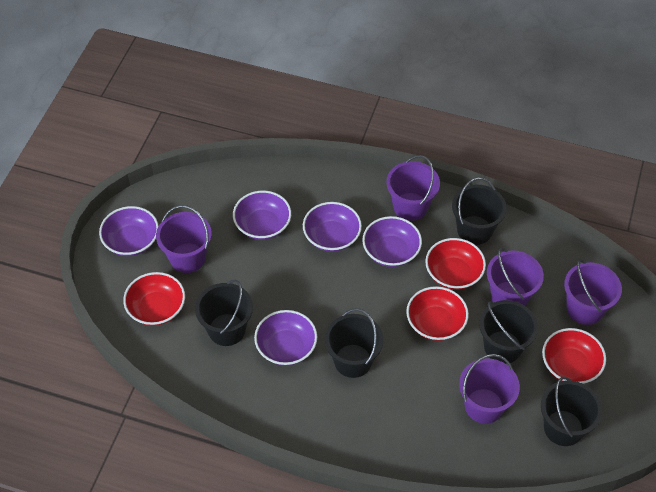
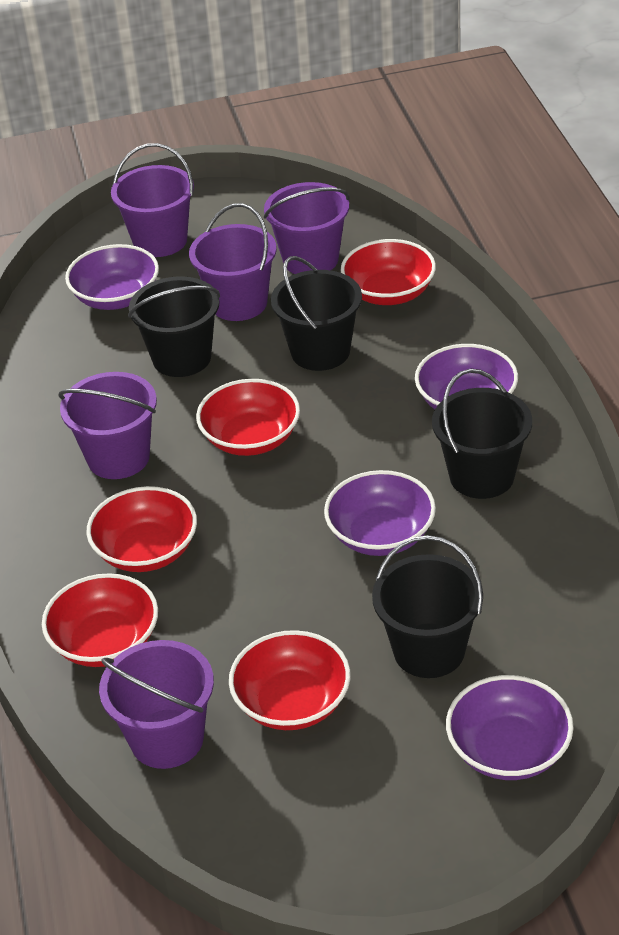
black bucket: 5 -> 4
purple bowl: 5 -> 4
red bowl: 4 -> 5

